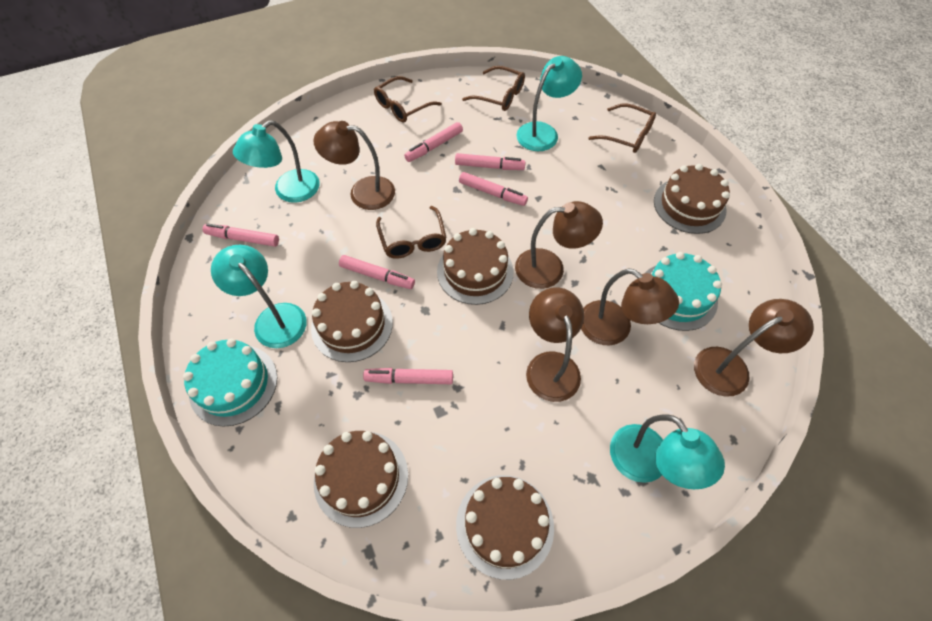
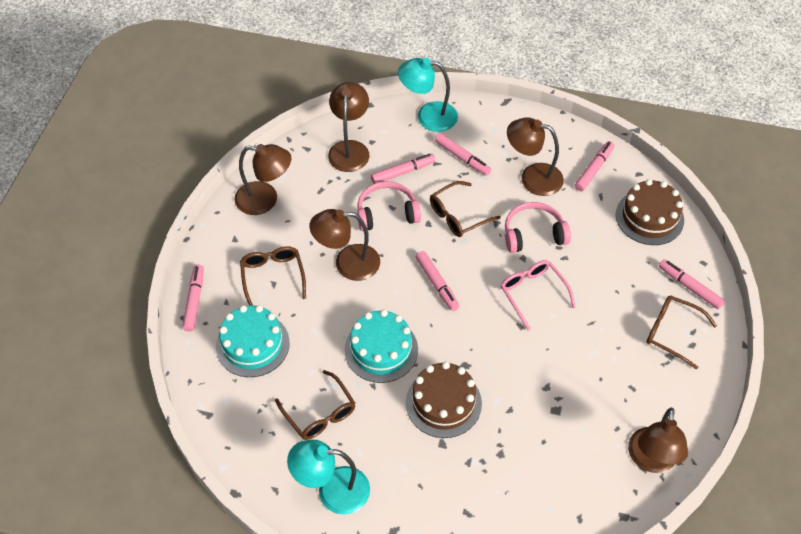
brown cake: 5 -> 2
pink glasses: 0 -> 1
pink headphones: 0 -> 2
turquoise lamp: 4 -> 2

